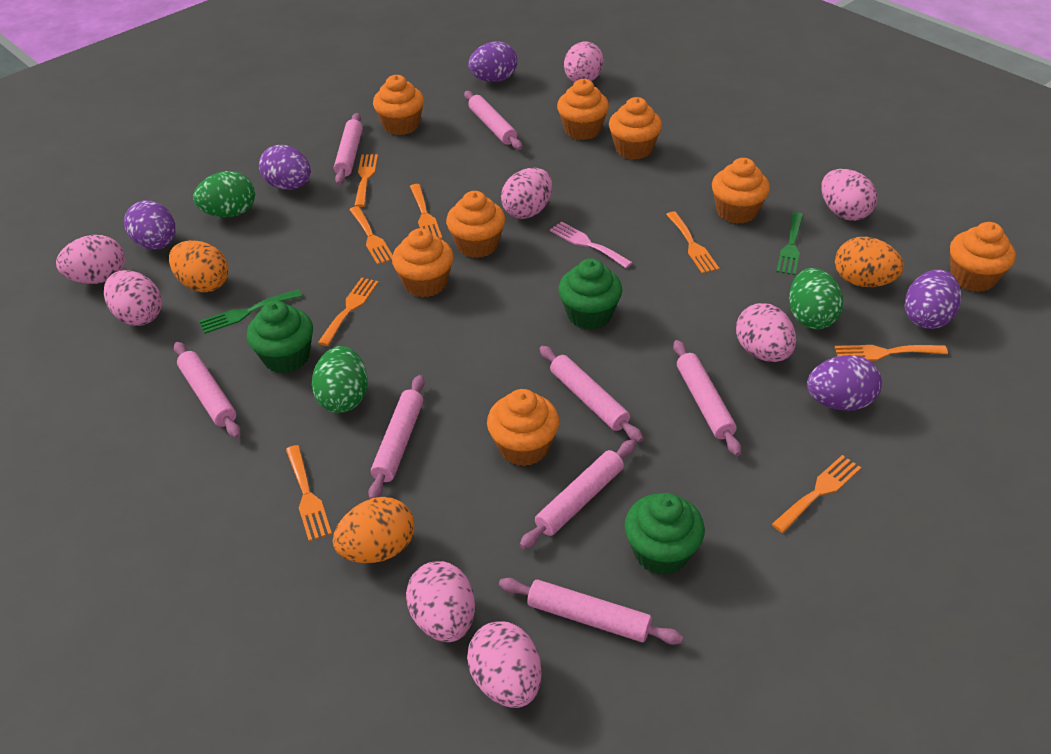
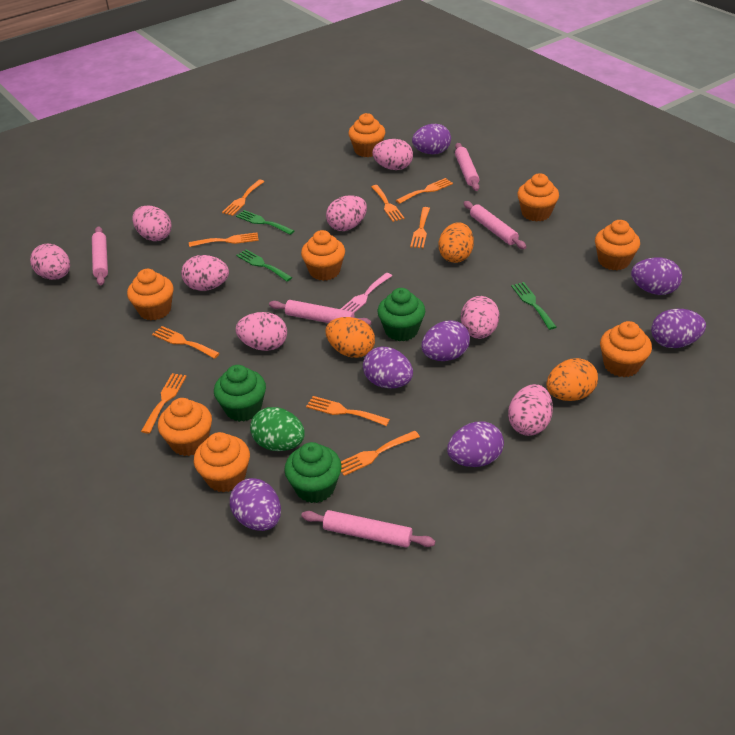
green egg: 3 -> 1
green fork: 2 -> 3
orange fork: 8 -> 9
pink rolling pin: 8 -> 5
purple egg: 5 -> 7

